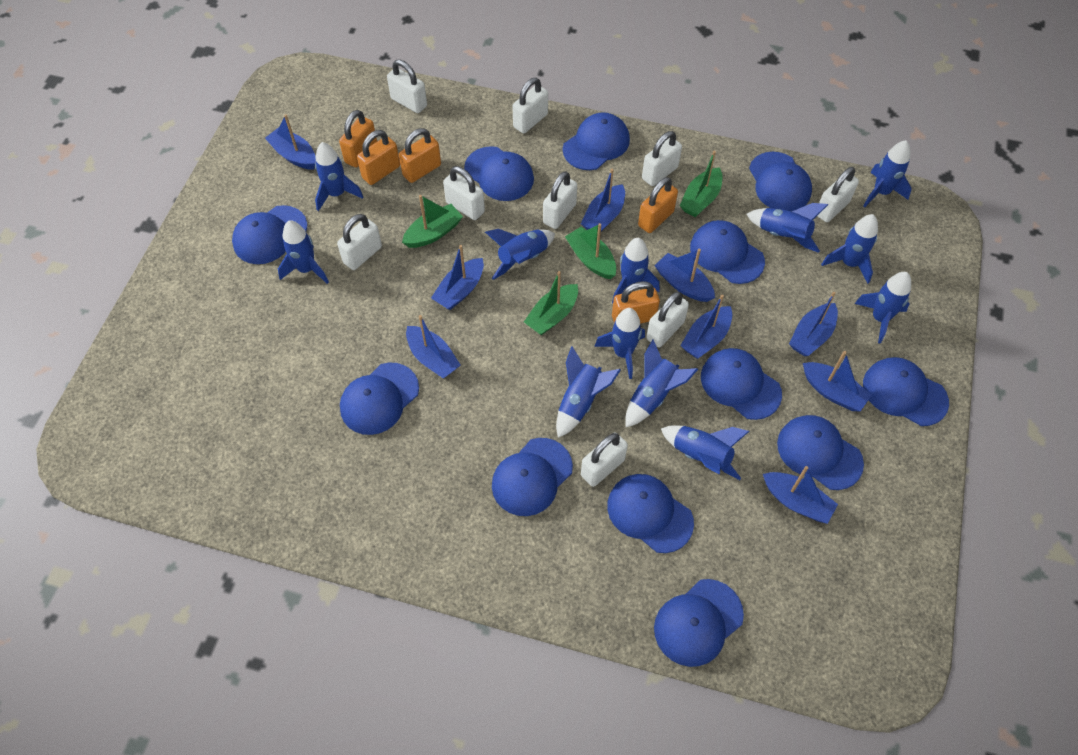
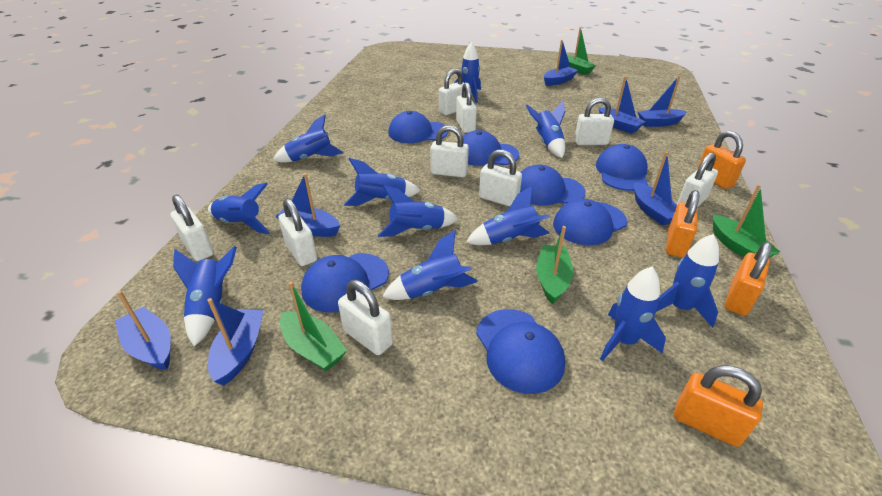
blue boat: 9 -> 7
blue cap: 12 -> 7
blue rocket: 12 -> 11
orange padlock: 5 -> 4

